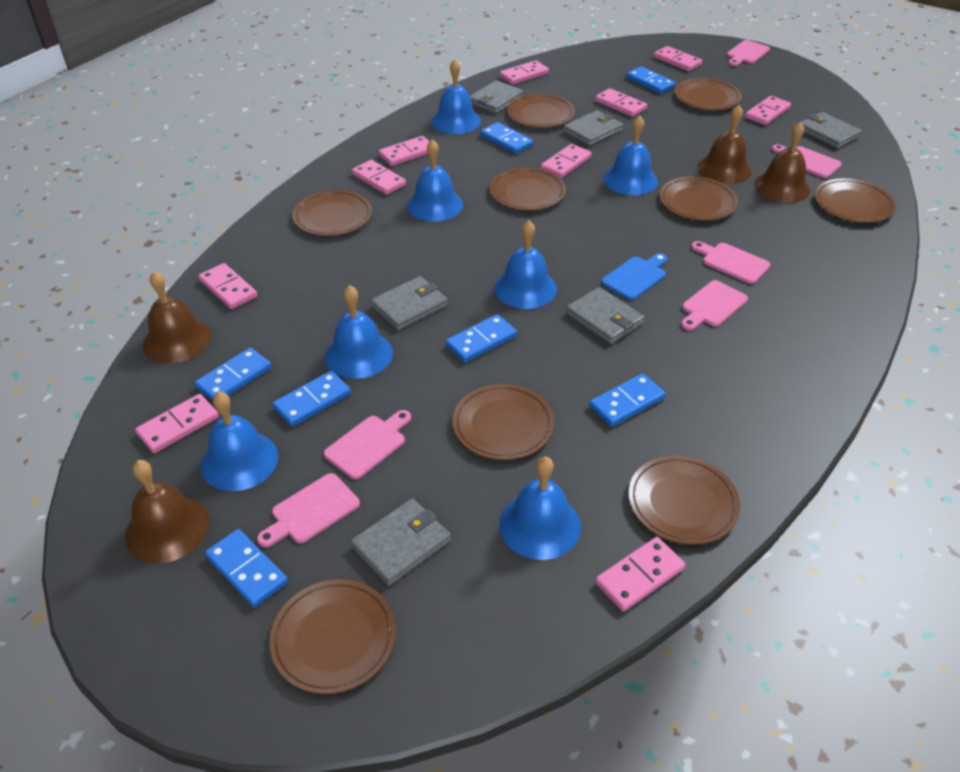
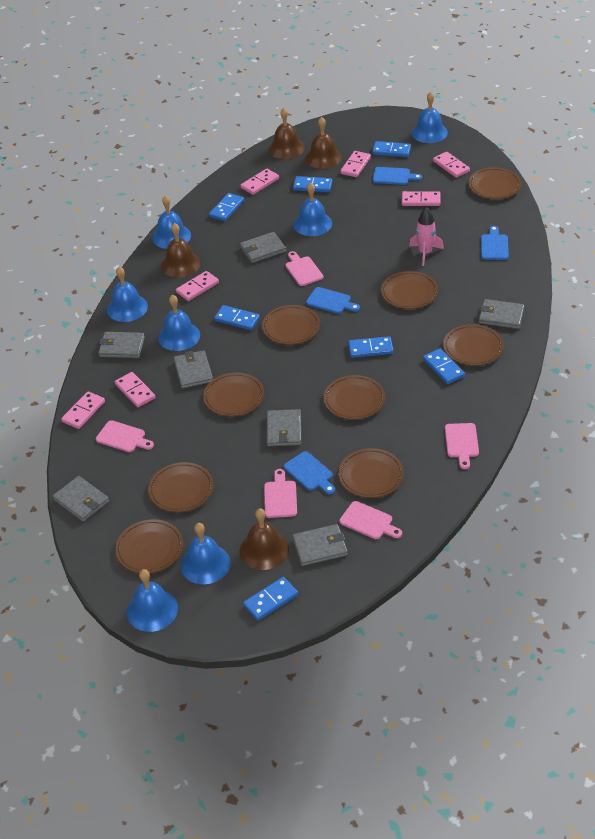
blue cutting board: 1 -> 4
grey wallet: 6 -> 7
pink cutting board: 6 -> 5
pink domino: 10 -> 7
pink rocket: 0 -> 1

